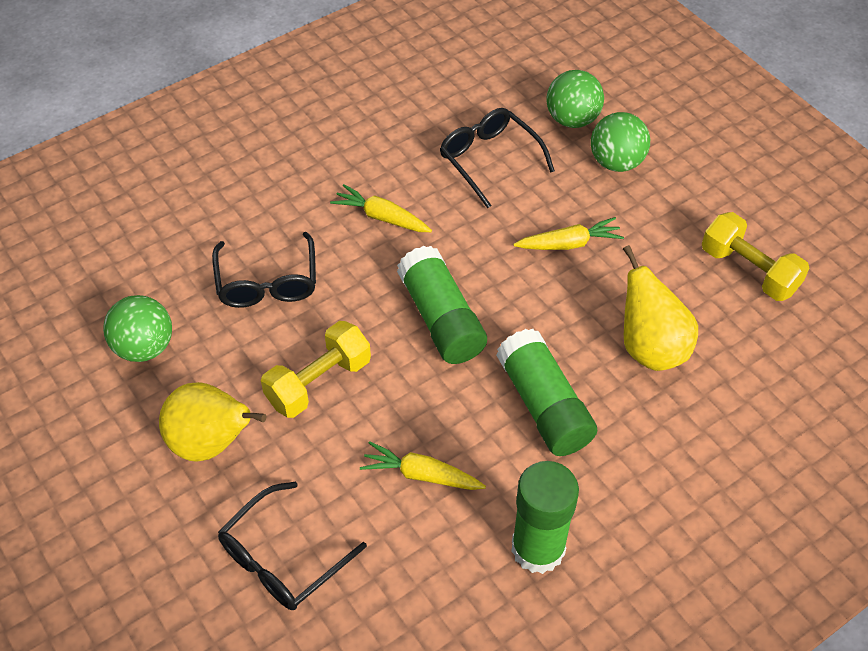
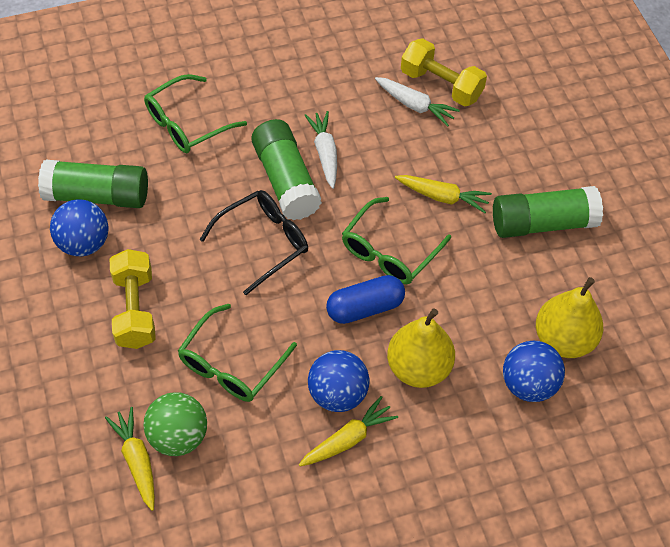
black glasses: 3 -> 1
blue ball: 0 -> 3
blue capsule: 0 -> 1
green ball: 3 -> 1
green glasses: 0 -> 3
white carrot: 0 -> 2

